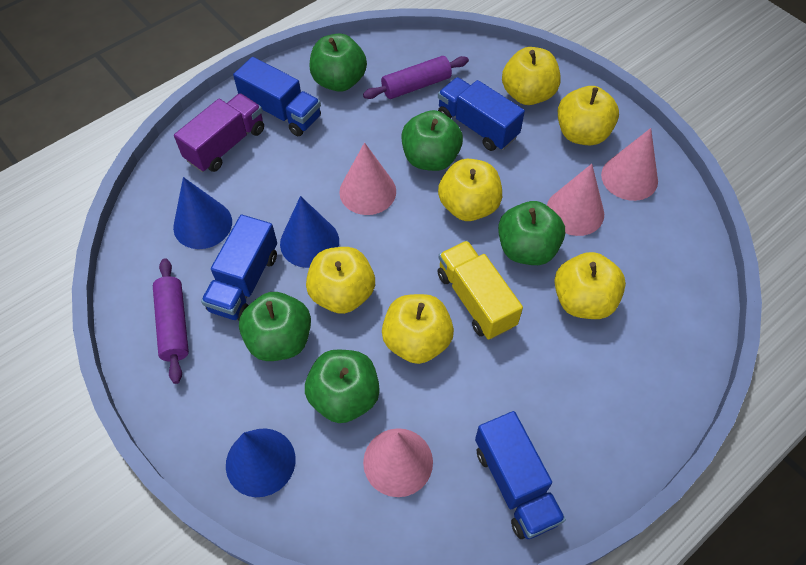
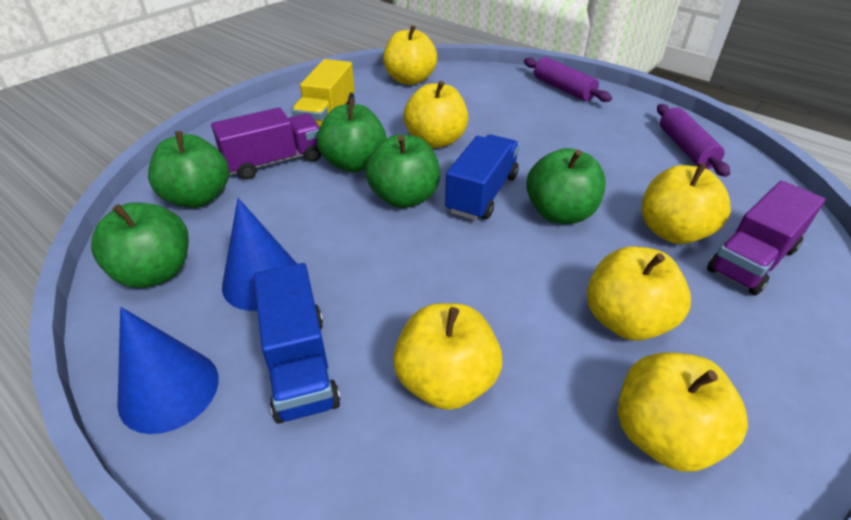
blue cone: 3 -> 2
blue truck: 4 -> 2
pink cone: 4 -> 0
purple truck: 1 -> 2

